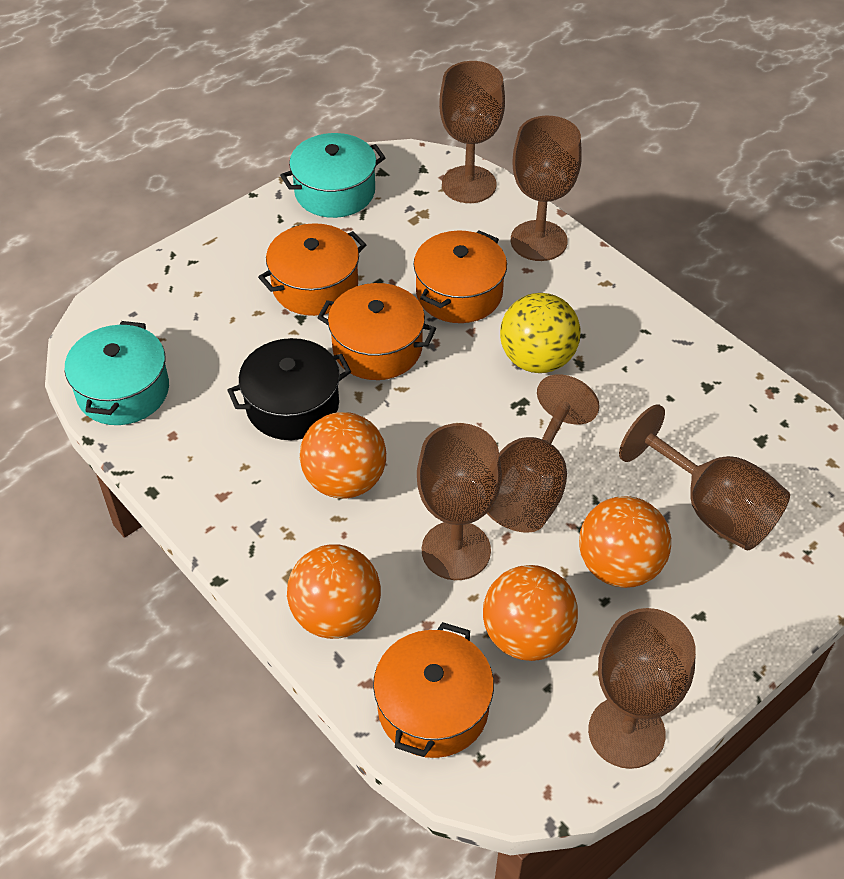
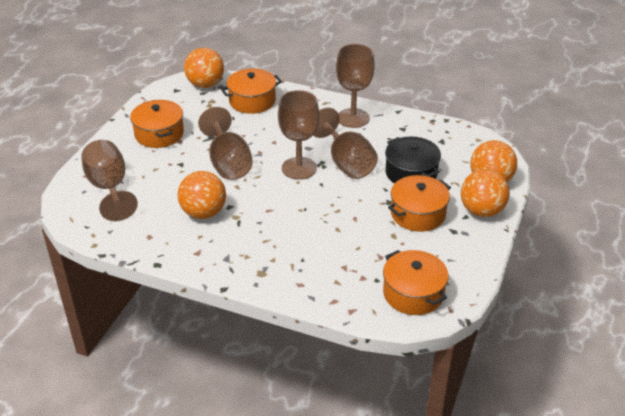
brown goblet: 6 -> 5
turquoise pot: 2 -> 0
yellow ball: 1 -> 0

